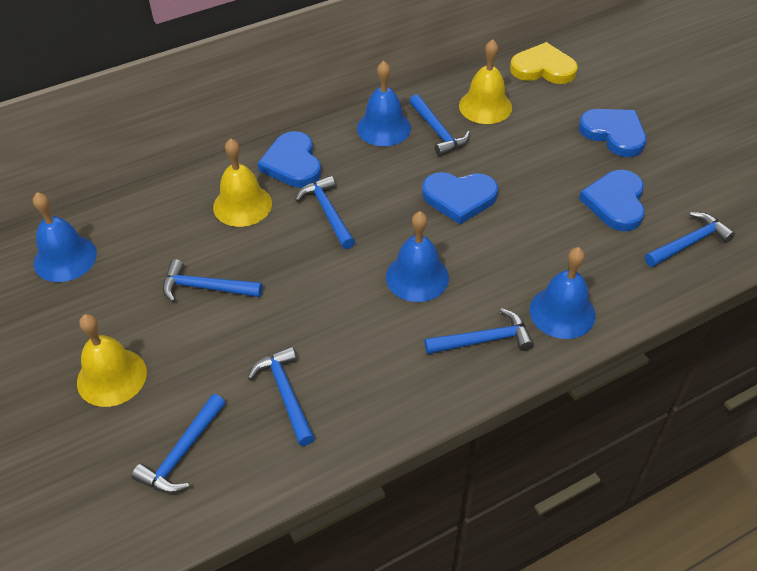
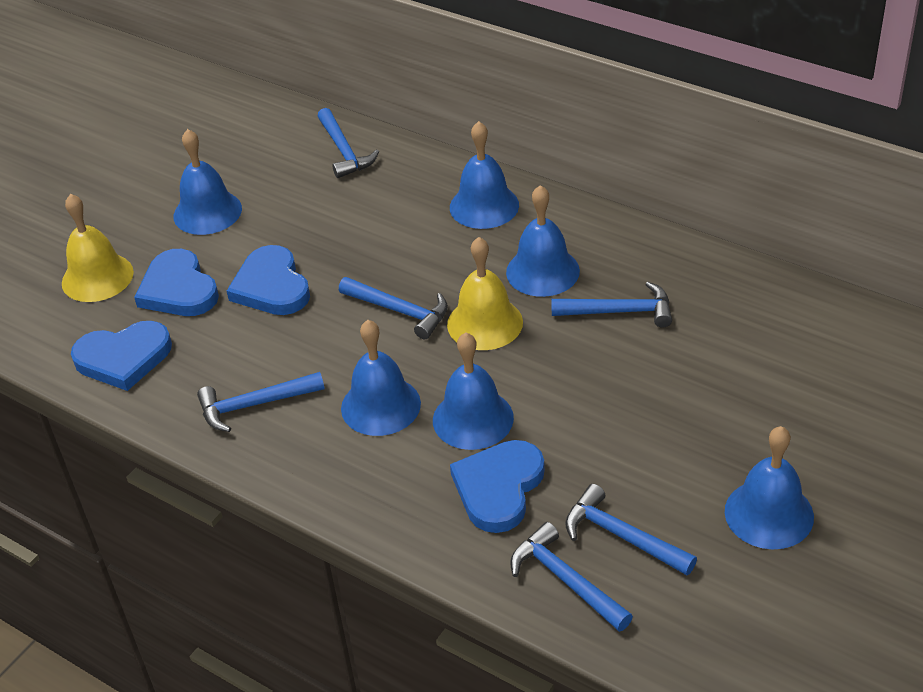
blue bell: 4 -> 6
blue hammer: 7 -> 6
yellow bell: 3 -> 2
yellow heart: 1 -> 0

